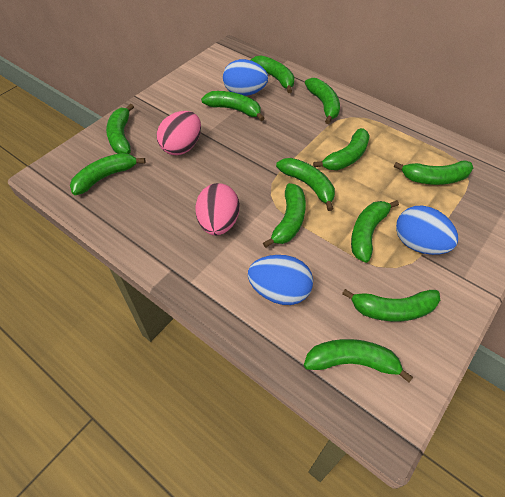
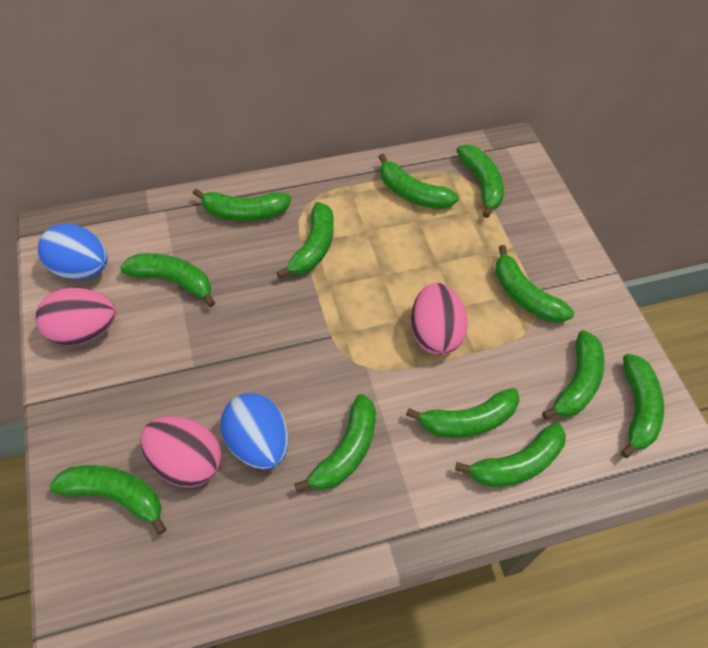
blue egg: 3 -> 2
pink egg: 2 -> 3

